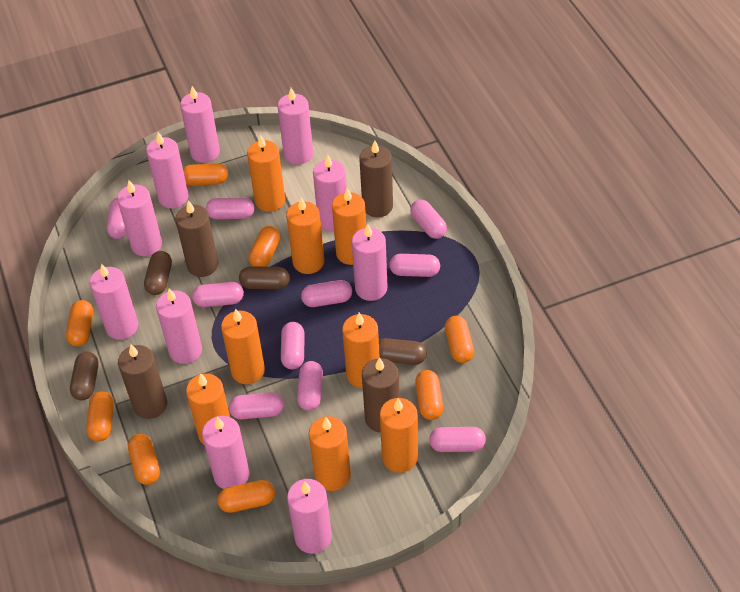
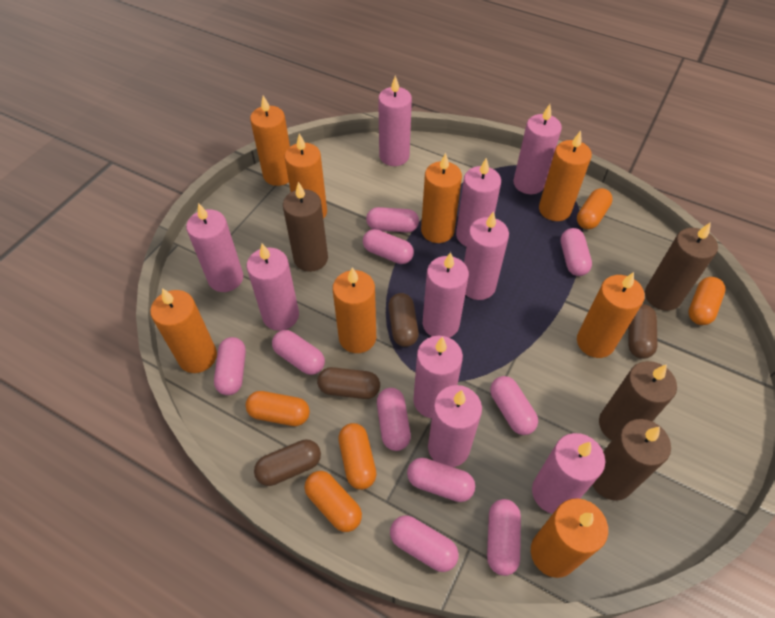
orange capsule: 8 -> 5

